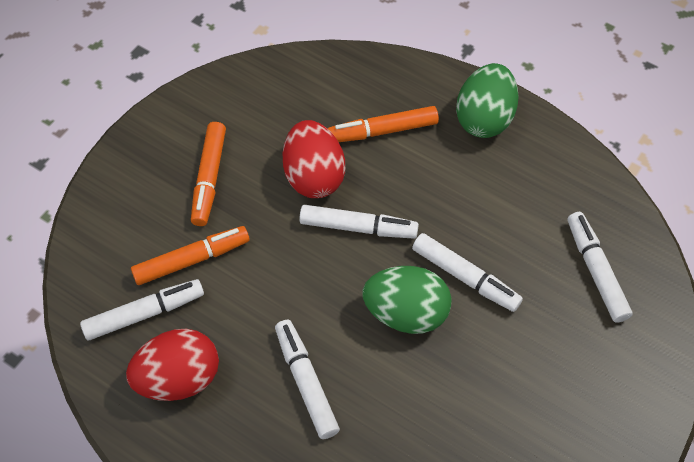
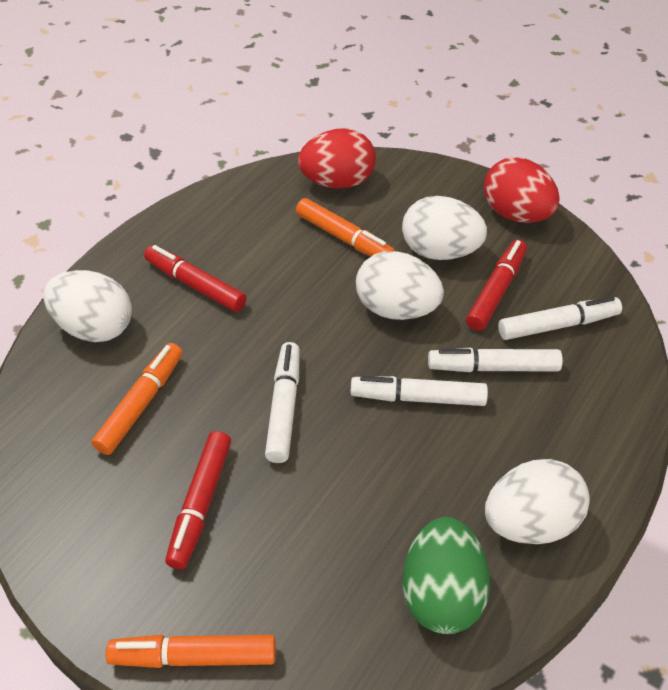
green egg: 2 -> 1
red marker: 0 -> 3
white egg: 0 -> 4
white marker: 5 -> 4

